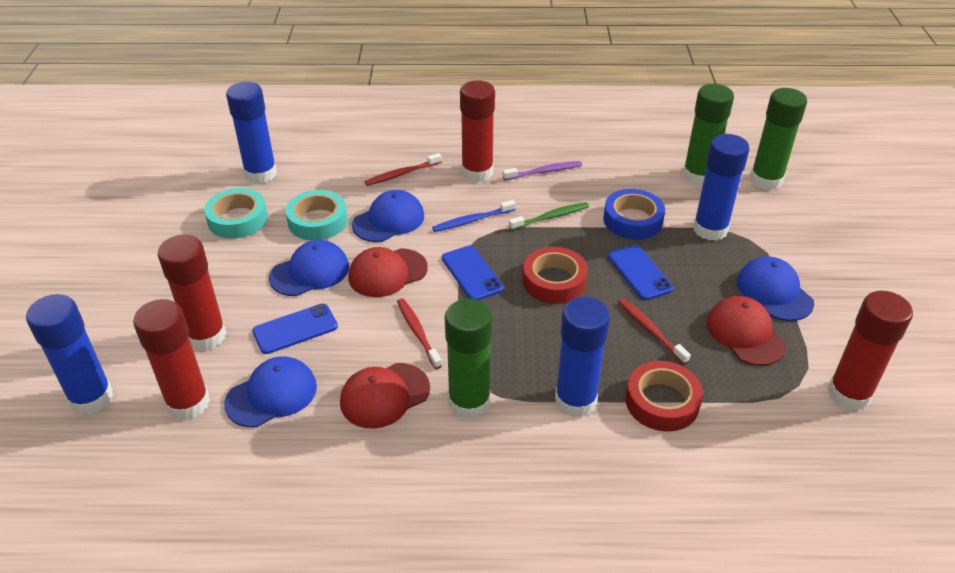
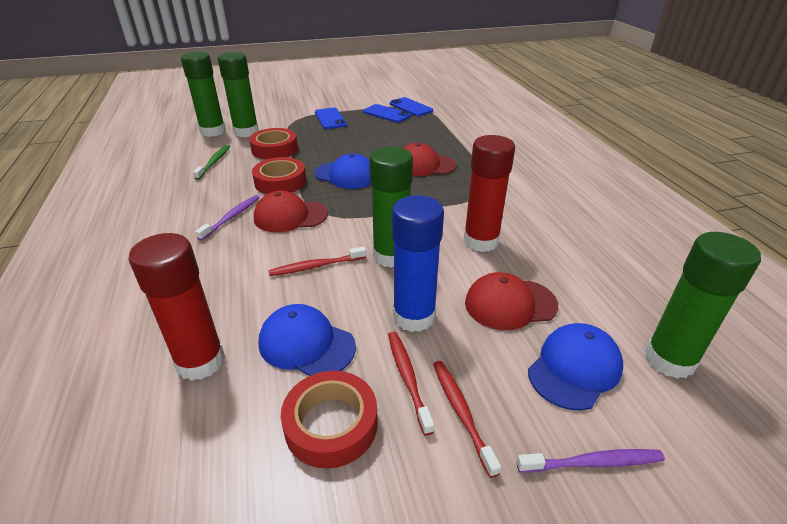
blue cap: 4 -> 3
blue glue stick: 4 -> 1
blue tape: 1 -> 0
blue toothbrush: 1 -> 0
green glue stick: 3 -> 4
purple toothbrush: 1 -> 2
red glue stick: 4 -> 2
red tape: 2 -> 3
turquoise tape: 2 -> 0

